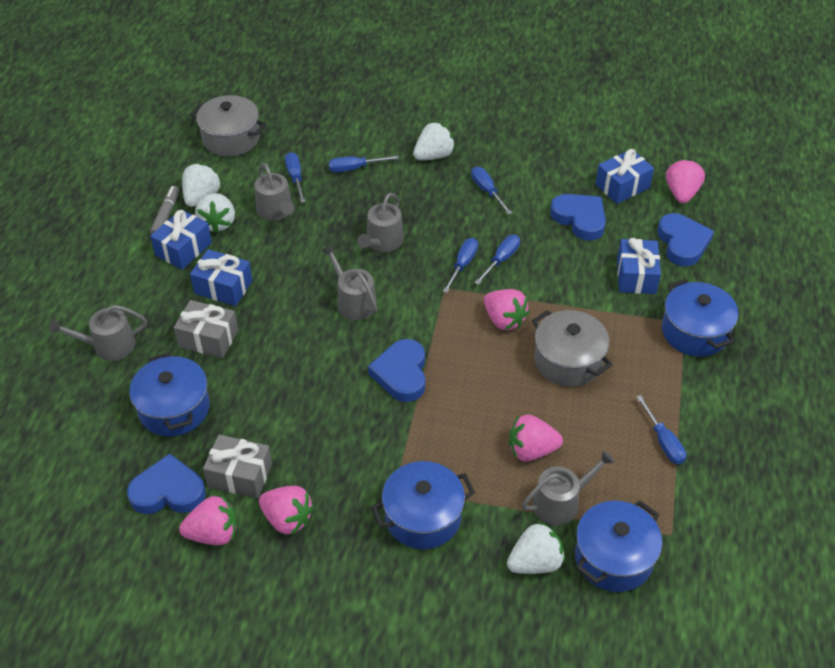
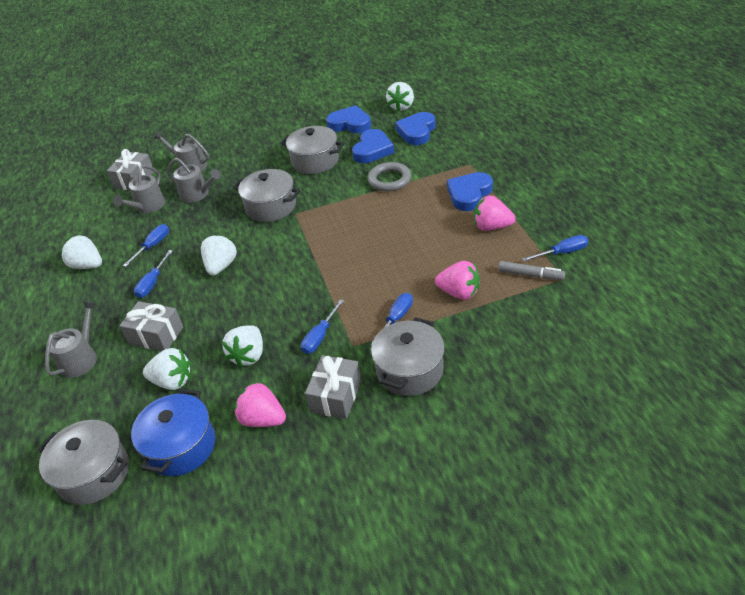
blue gift: 4 -> 0
blue pot: 4 -> 1
blue screwdriver: 6 -> 5
grey gift: 2 -> 3
grey pot: 2 -> 4
grey ring: 0 -> 1
grey watering can: 5 -> 4
pink strawberry: 5 -> 3
white strawberry: 4 -> 5

